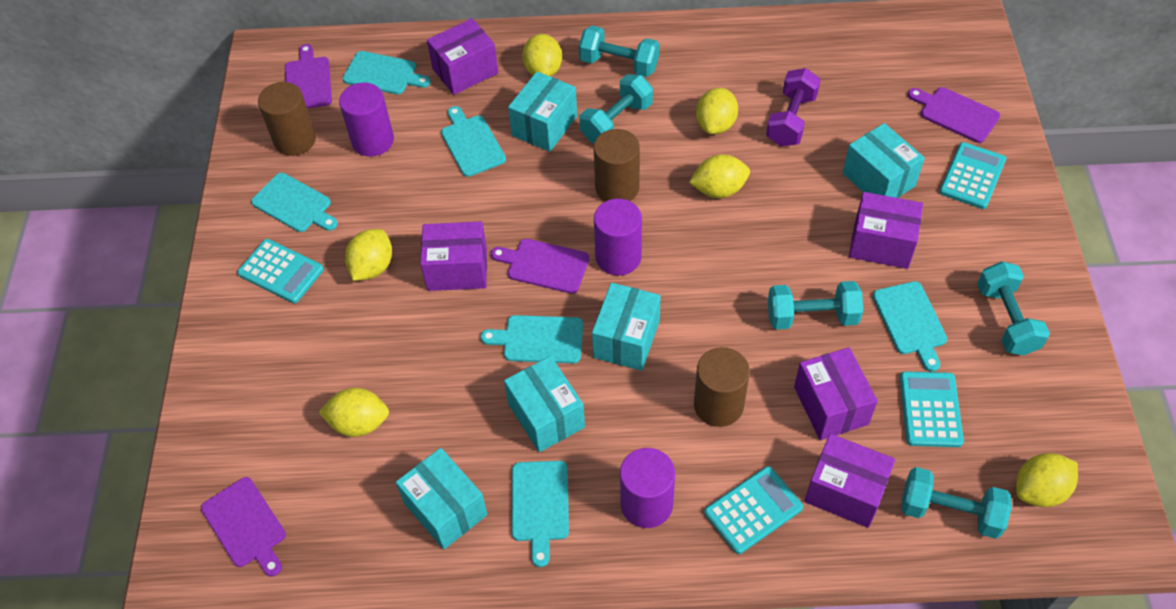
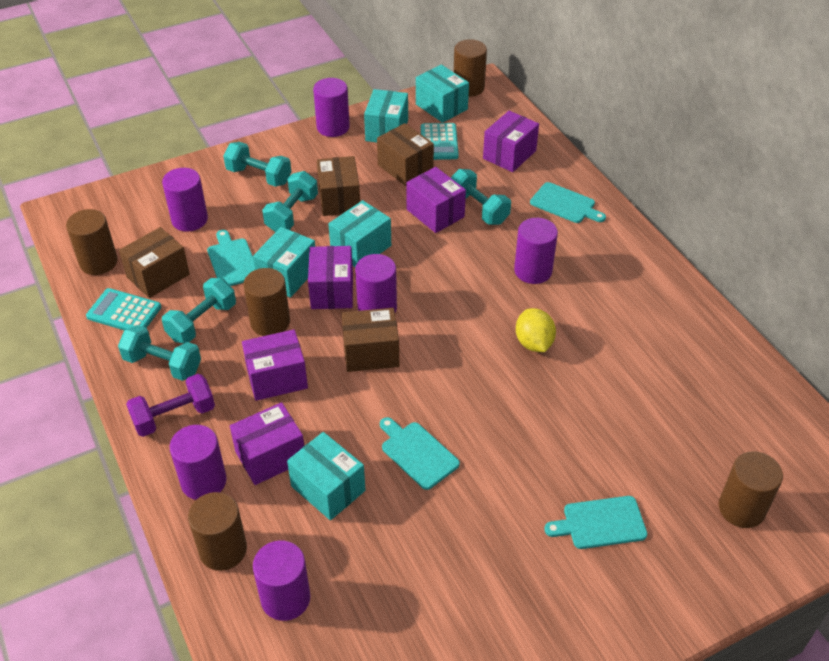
brown box: 0 -> 4
brown cylinder: 3 -> 5
purple cutting board: 4 -> 0
purple cylinder: 3 -> 6
turquoise calculator: 4 -> 2
turquoise cutting board: 6 -> 4
yellow lemon: 6 -> 1

